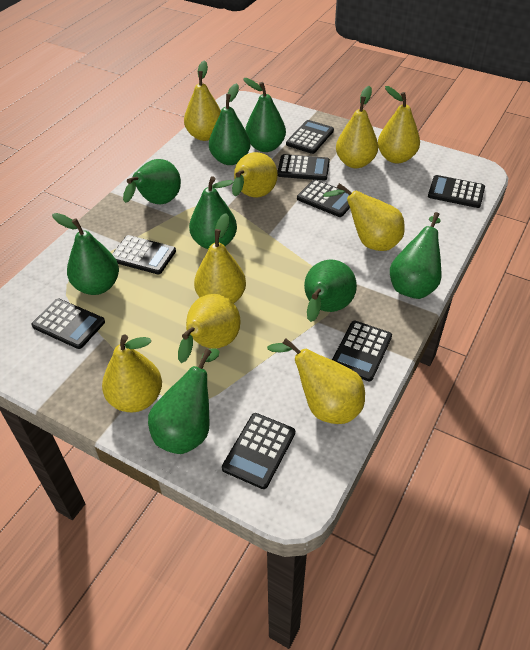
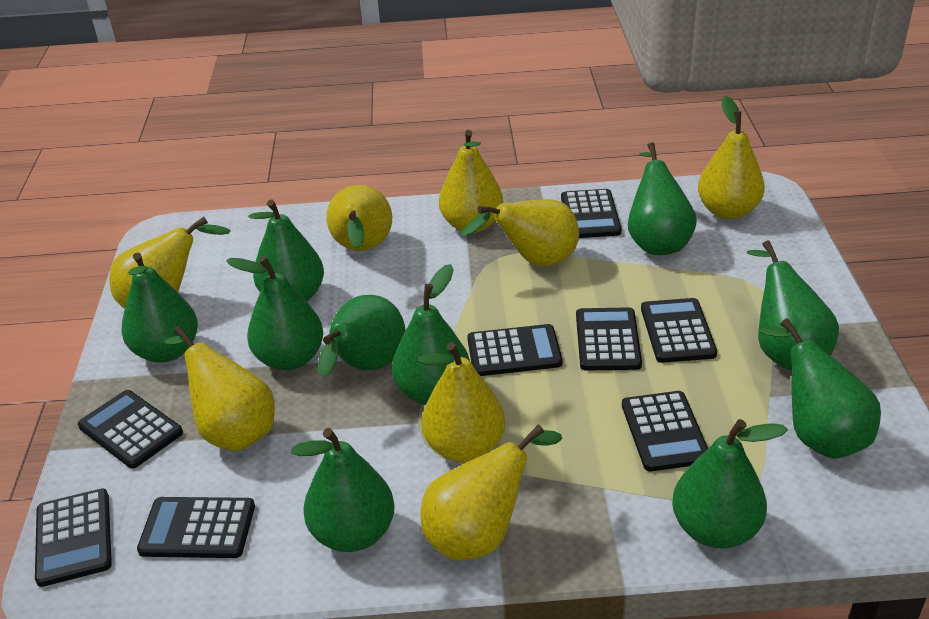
green pear: 8 -> 10
yellow pear: 9 -> 8

